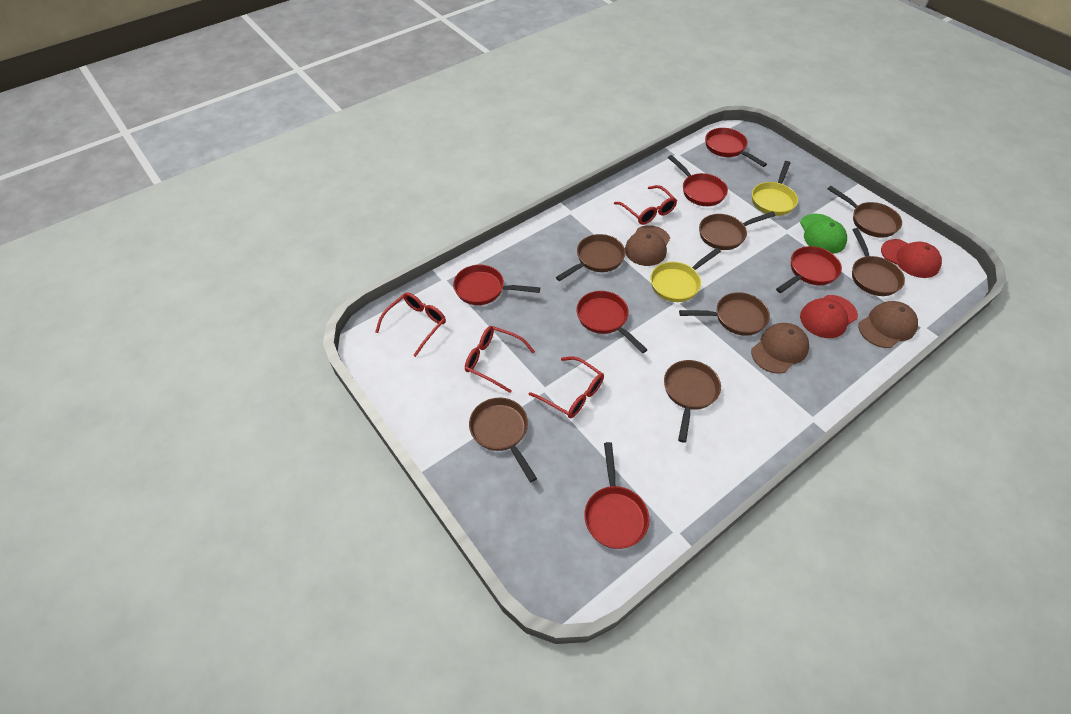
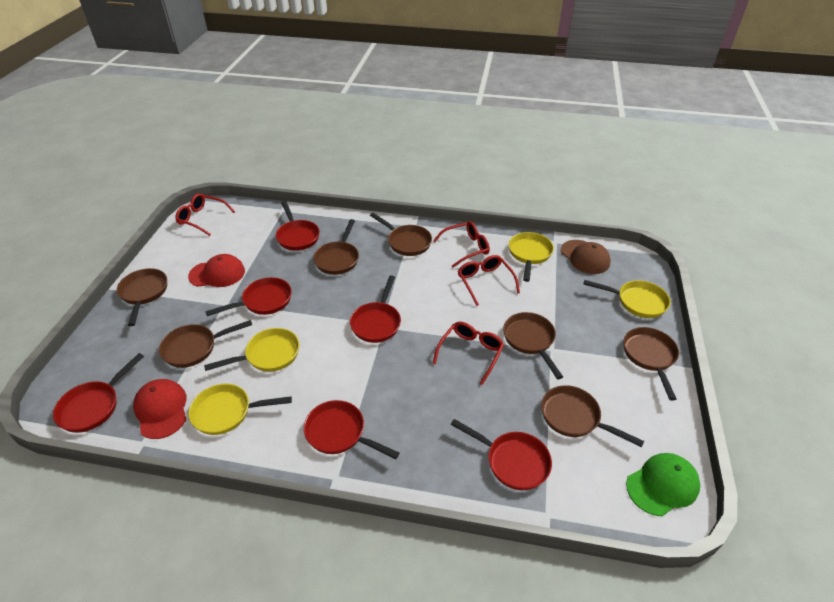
brown cap: 3 -> 1
yellow pan: 2 -> 4

